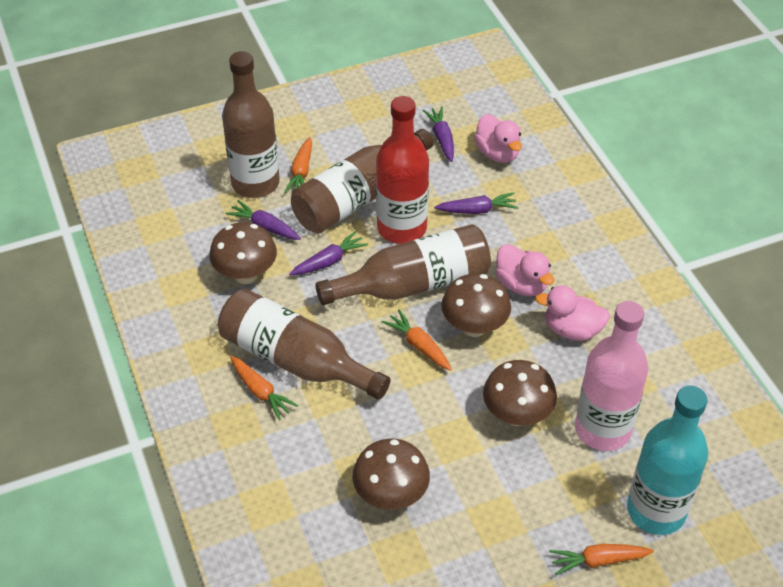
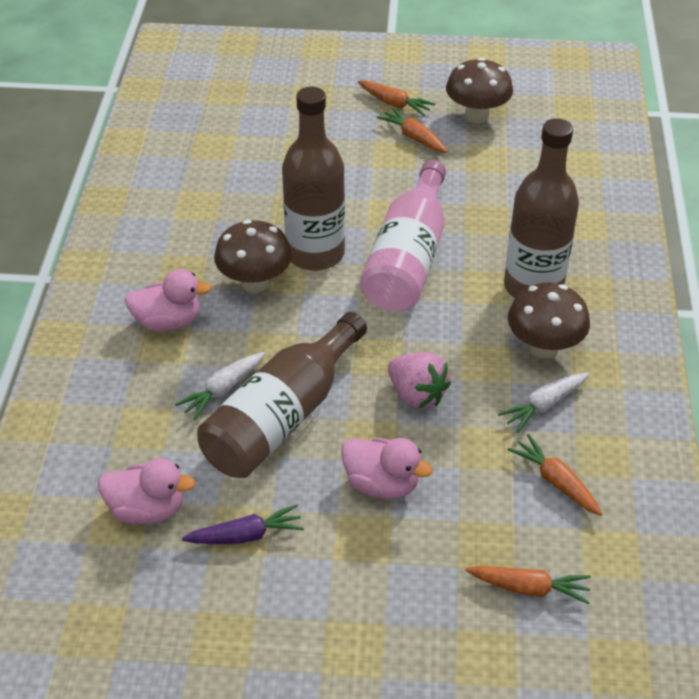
brown bottle: 4 -> 3
brown mushroom: 4 -> 3
pink strawberry: 0 -> 1
purple carrot: 4 -> 1
red bottle: 1 -> 0
turquoise bottle: 1 -> 0
white carrot: 0 -> 2

